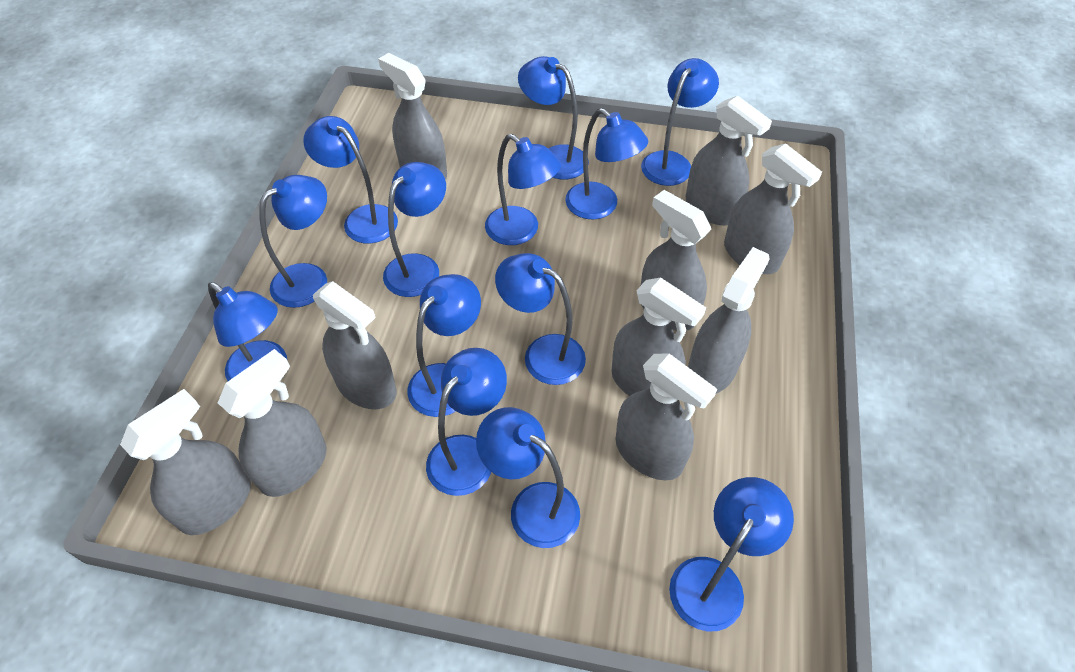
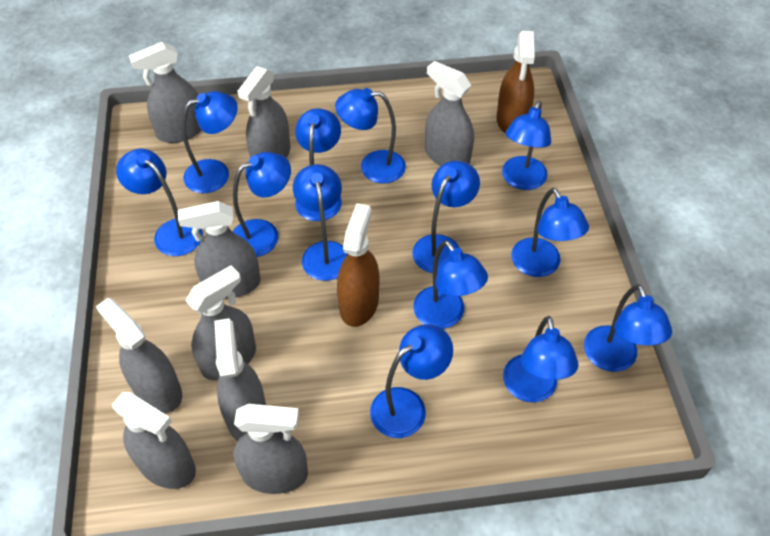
brown spray bottle: 0 -> 2
grey spray bottle: 10 -> 9

